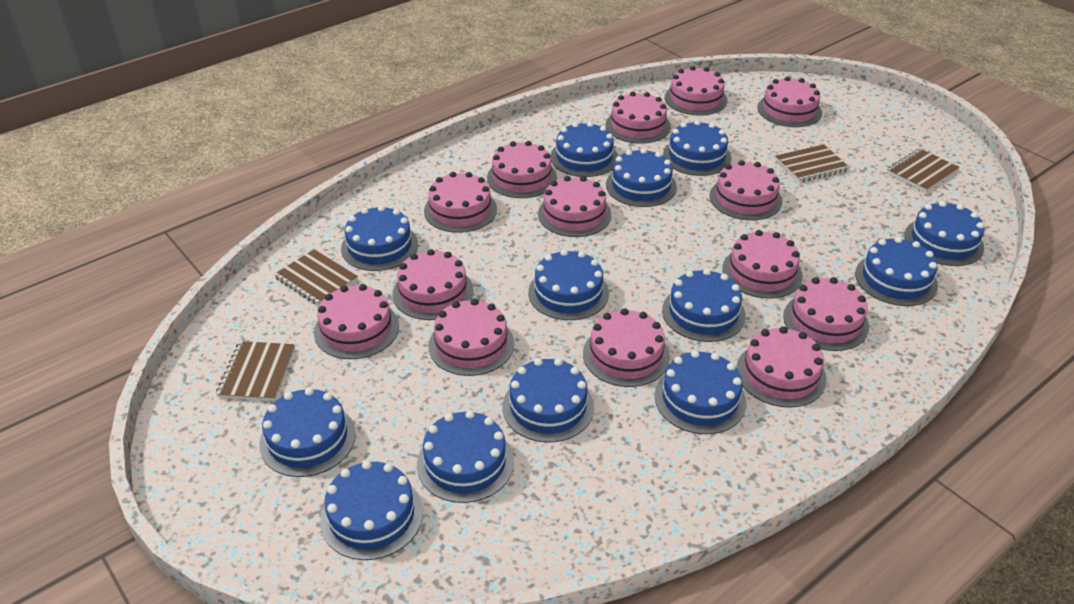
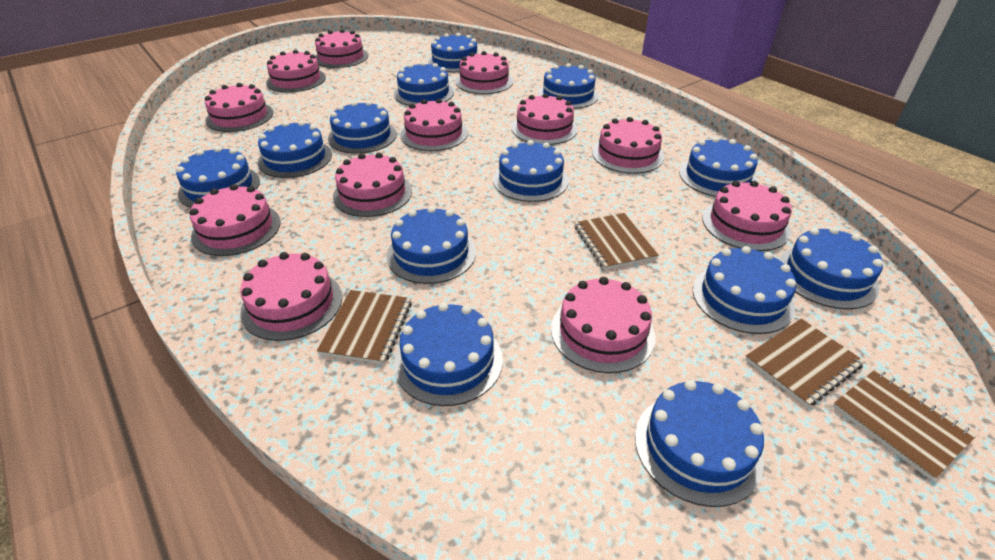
pink cake: 14 -> 12

